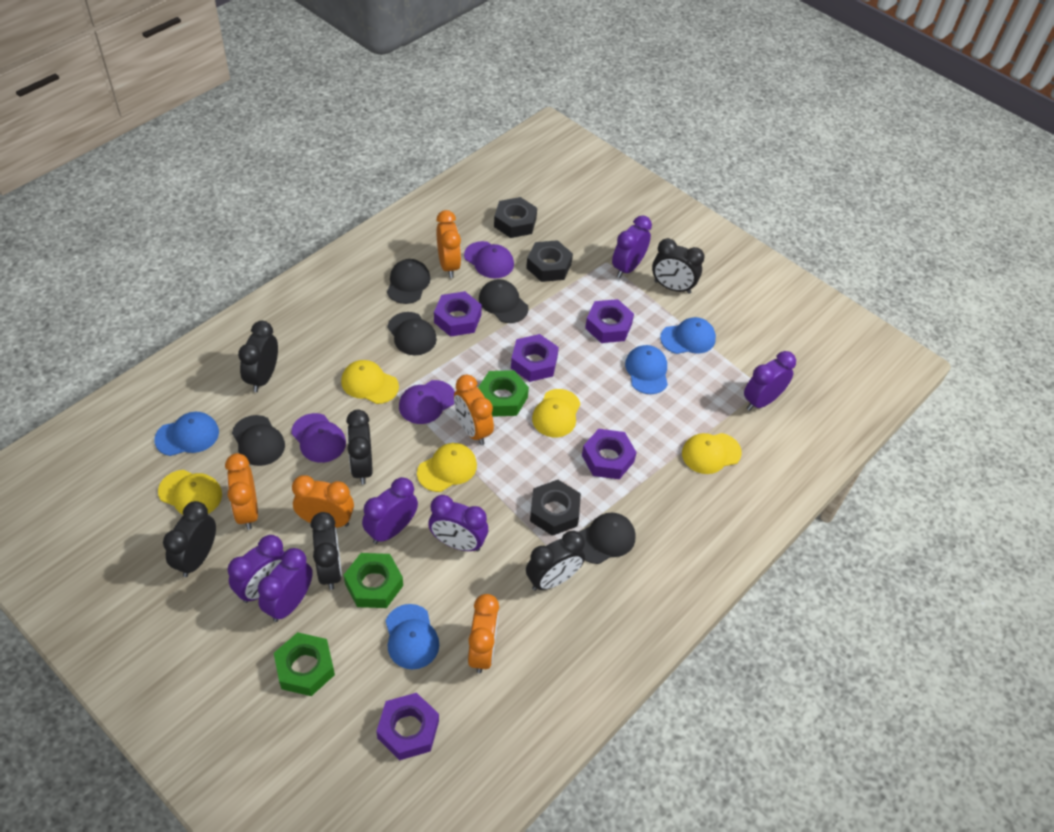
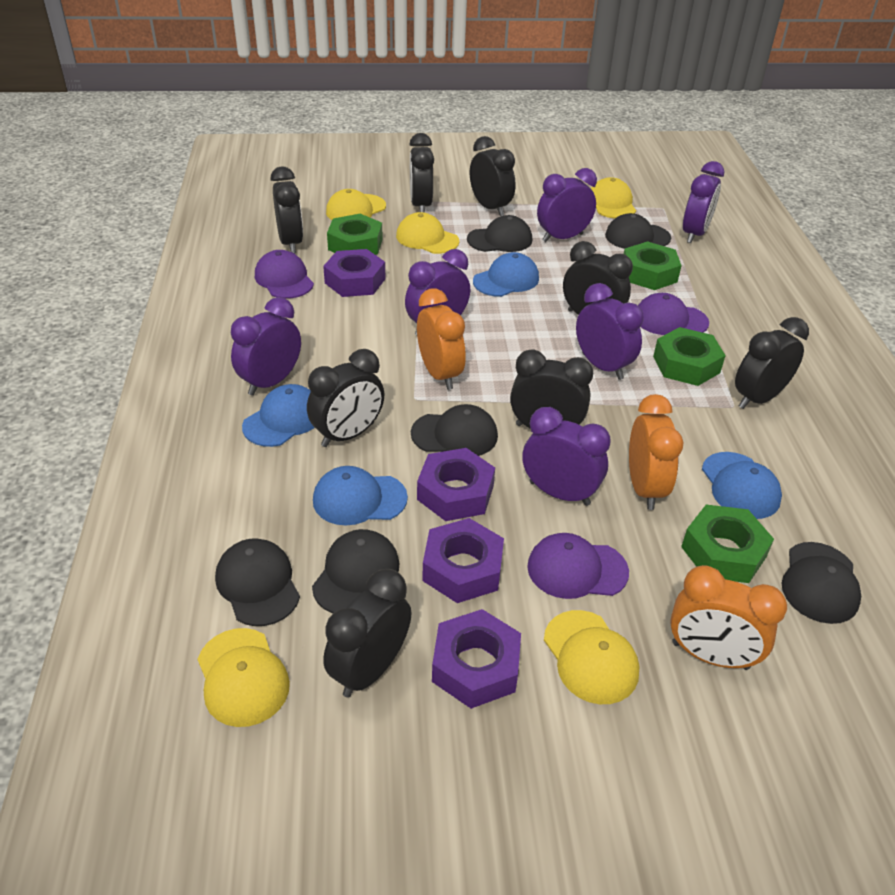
black cap: 5 -> 6
black clock: 6 -> 8
black nut: 3 -> 0
green nut: 3 -> 4
orange clock: 5 -> 3
purple nut: 5 -> 4

